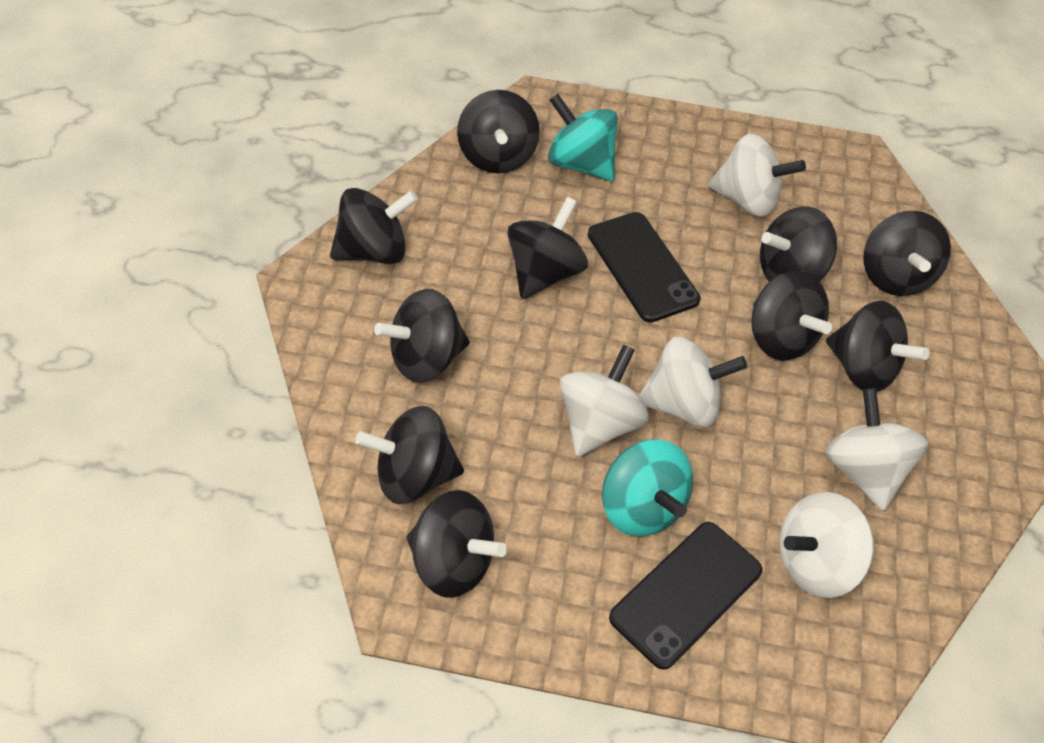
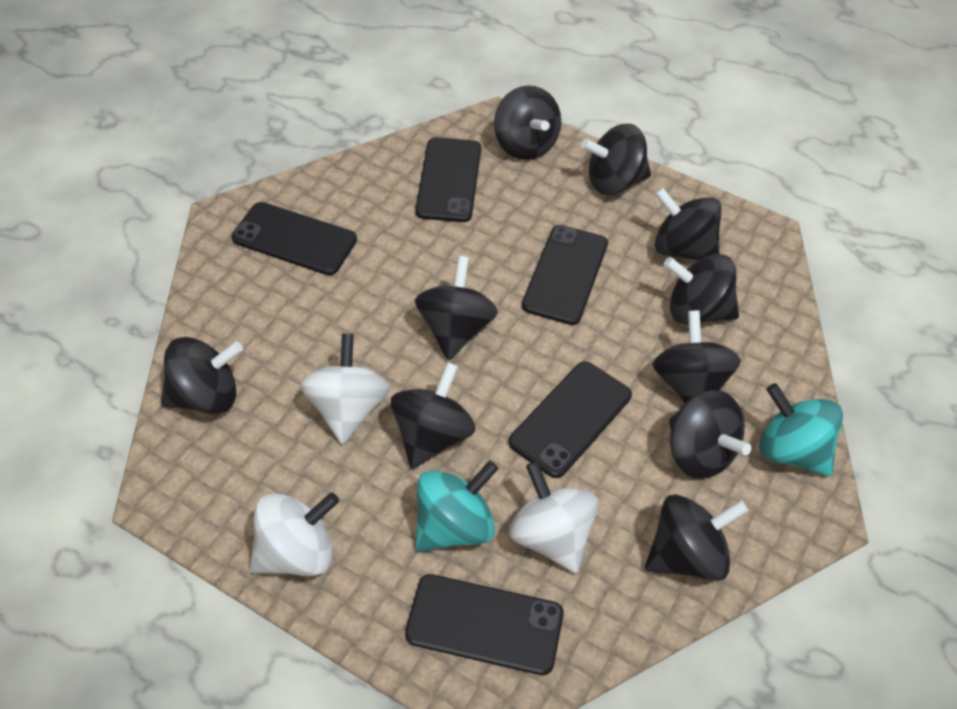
black phone: 2 -> 5
white spinning top: 5 -> 3

